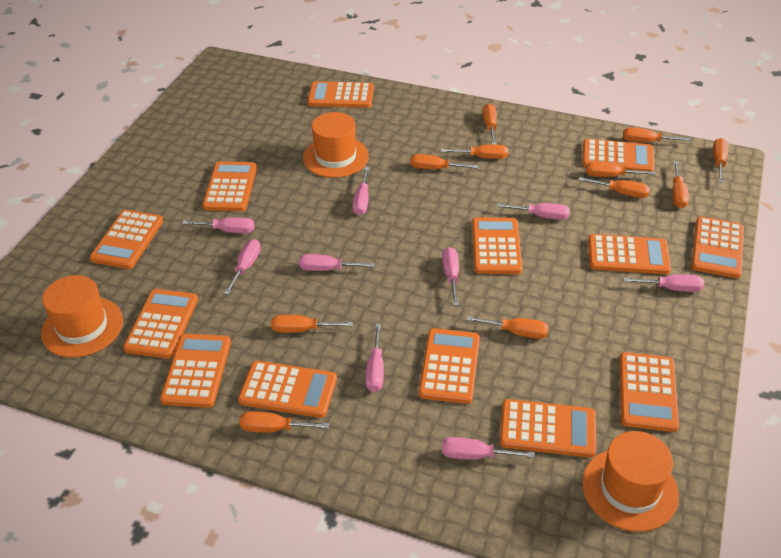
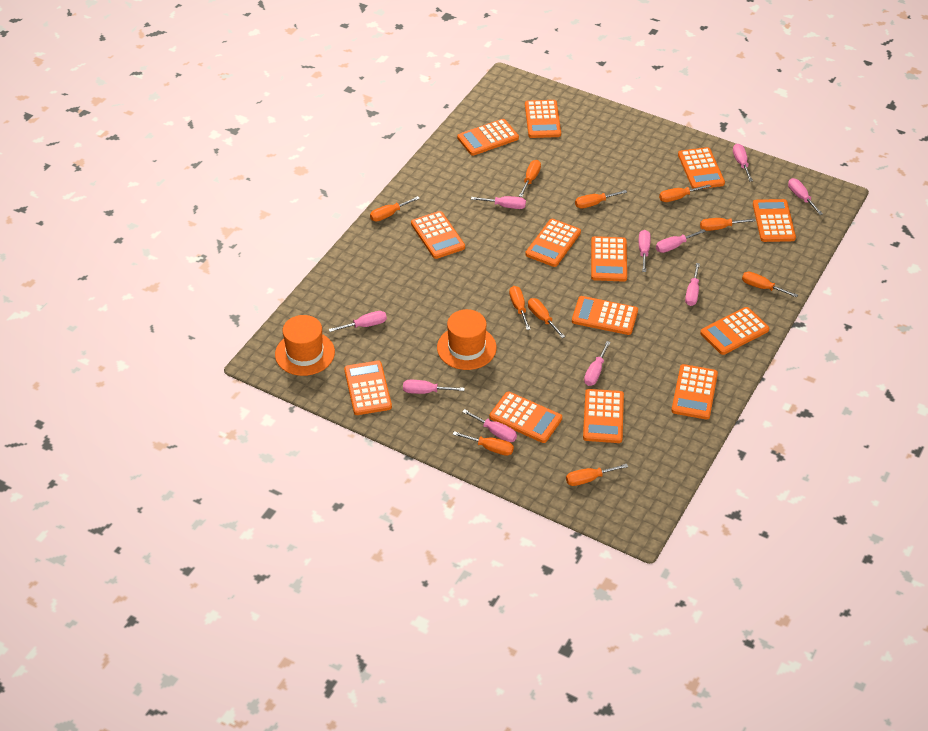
orange hat: 3 -> 2
orange screwdriver: 11 -> 10
pink screwdriver: 9 -> 10

